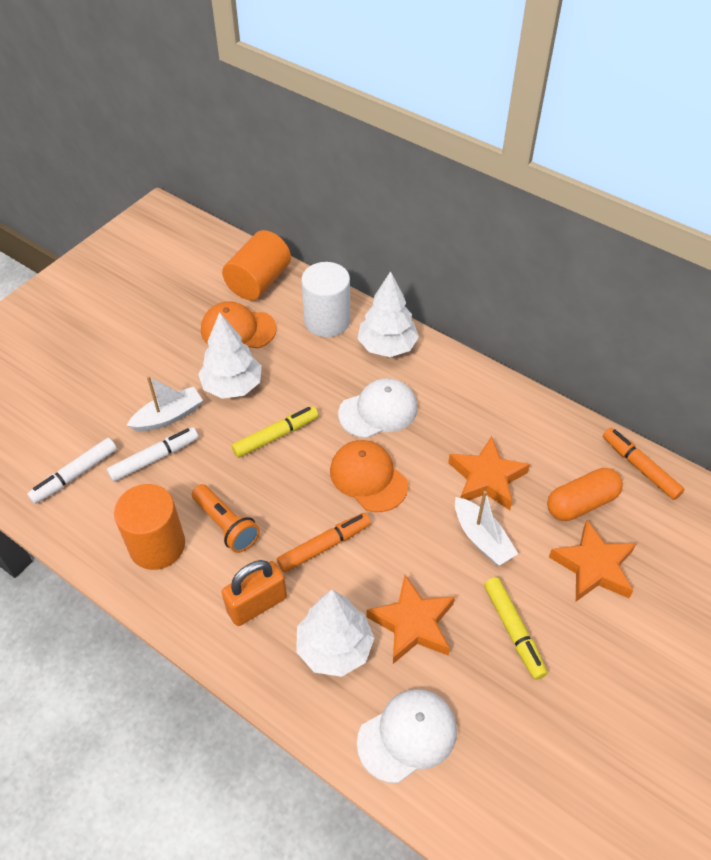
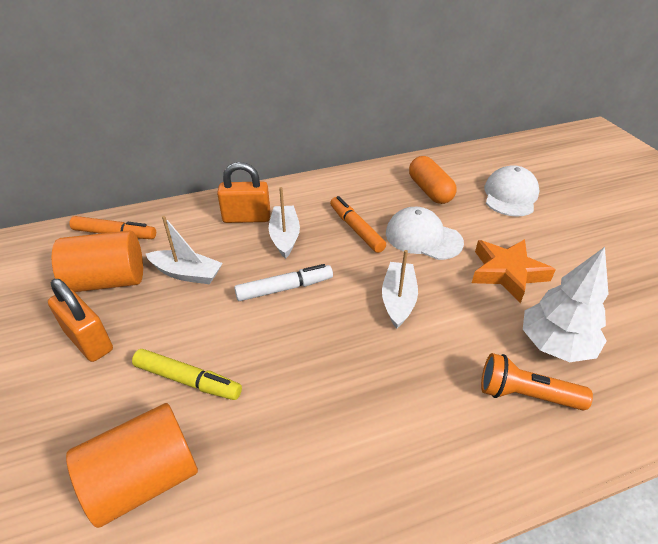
orange cap: 2 -> 0
orange padlock: 1 -> 2
orange star: 3 -> 1
white boat: 2 -> 3
white cylinder: 1 -> 0
white marker: 2 -> 1
white tree: 3 -> 1
yellow marker: 2 -> 1

